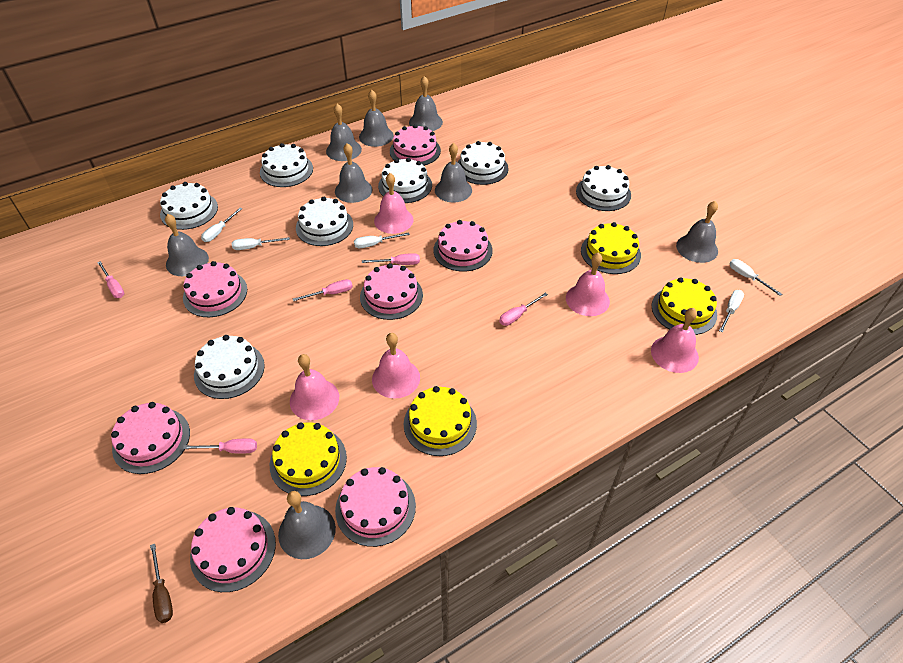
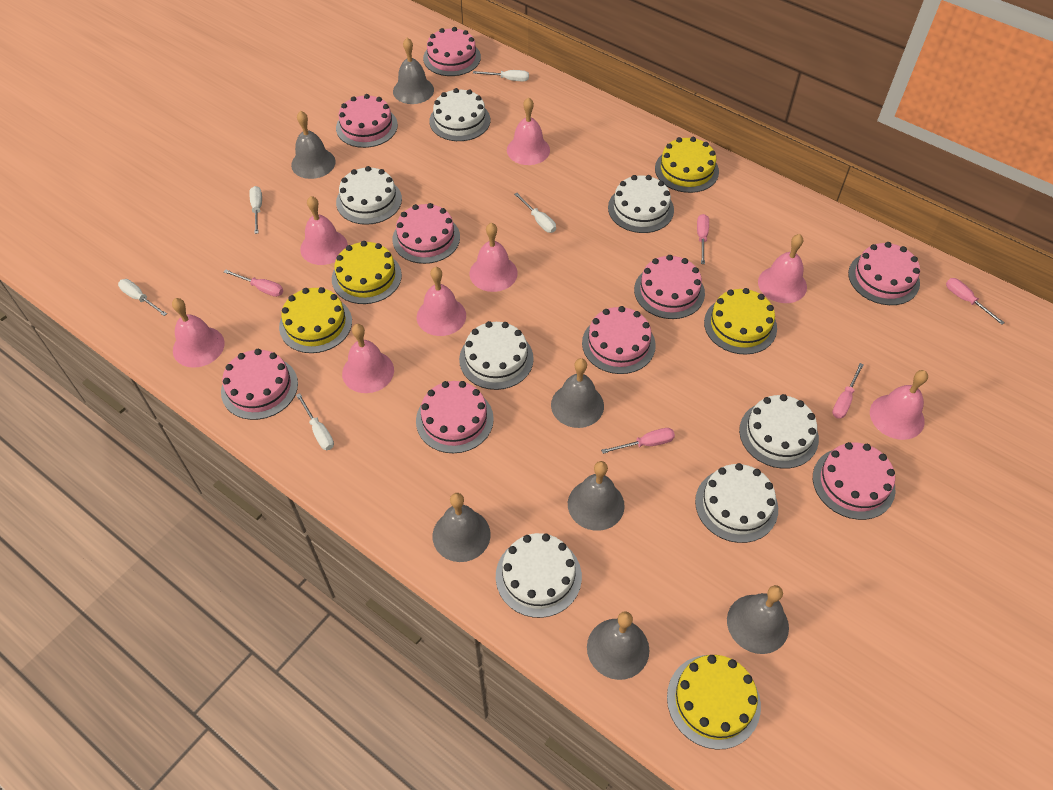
brown screwdriver: 1 -> 0
grey bell: 8 -> 7
pink bell: 5 -> 8
pink cake: 7 -> 9
yellow cake: 4 -> 5

